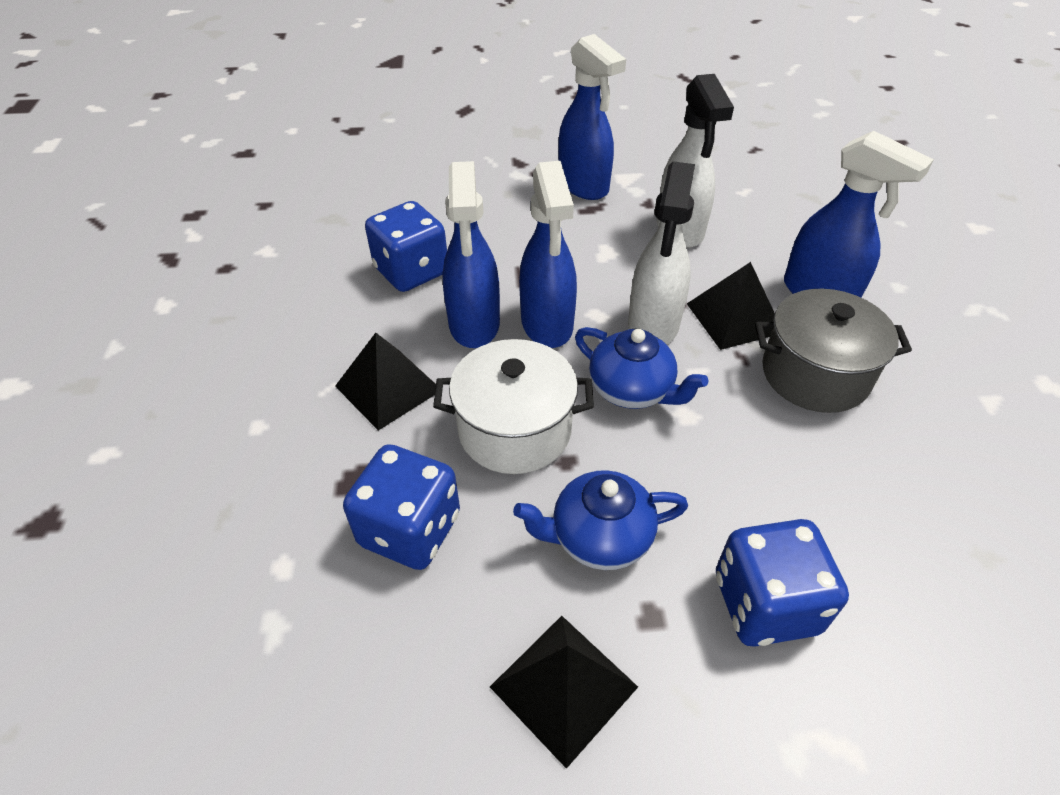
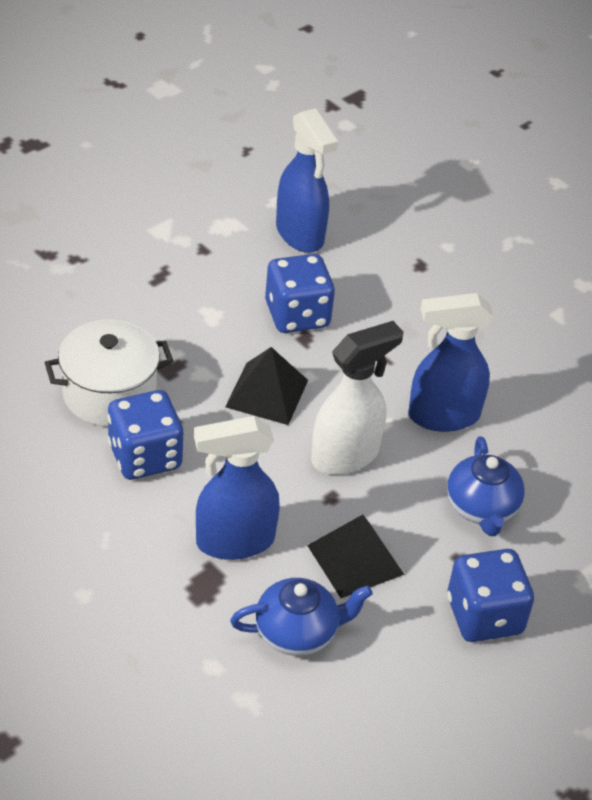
black pyramid: 3 -> 2
blue spray bottle: 4 -> 3
grey pot: 1 -> 0
white spray bottle: 2 -> 1

